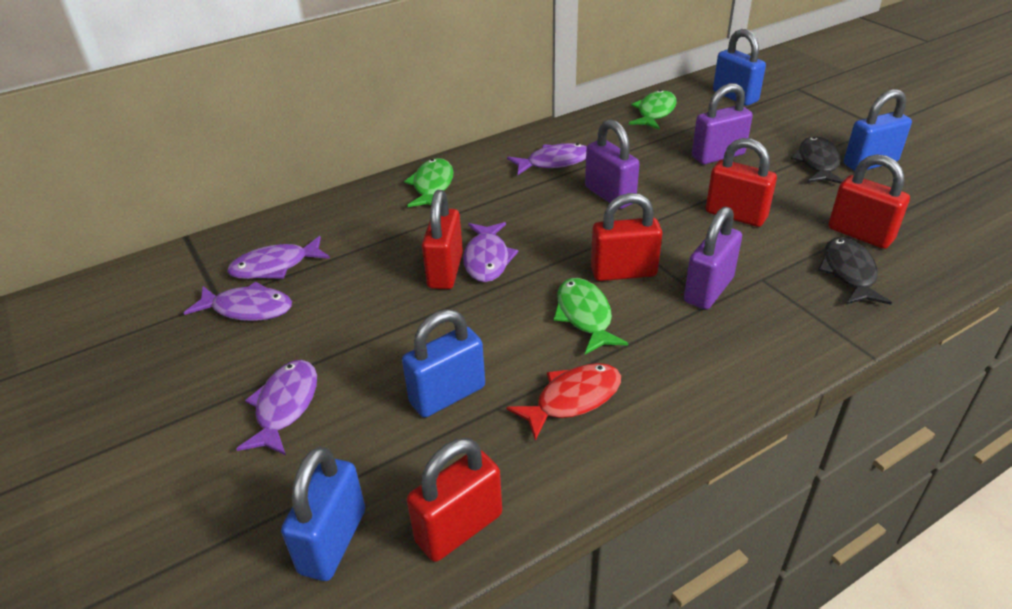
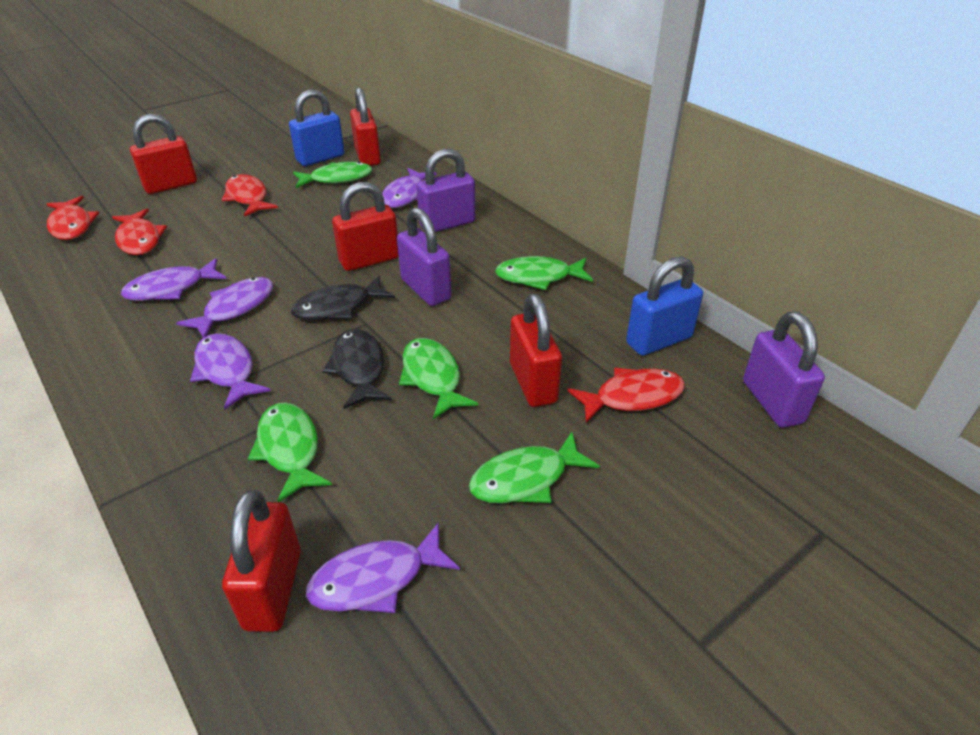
blue padlock: 4 -> 2
green fish: 3 -> 5
red fish: 1 -> 4

